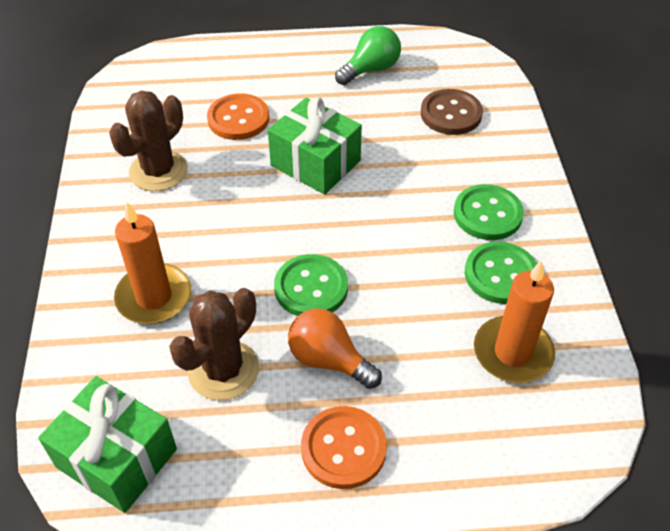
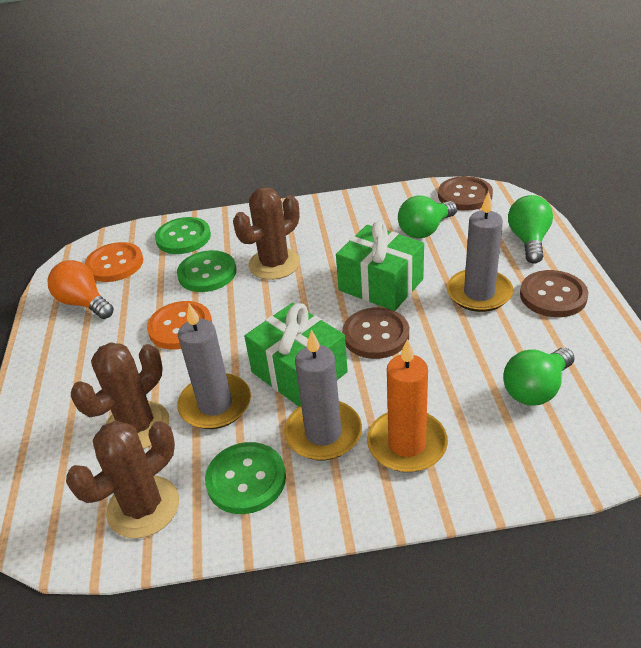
brown button: 1 -> 3
brown cactus: 2 -> 3
green light bulb: 1 -> 3
grey candle: 0 -> 3
orange candle: 2 -> 1

